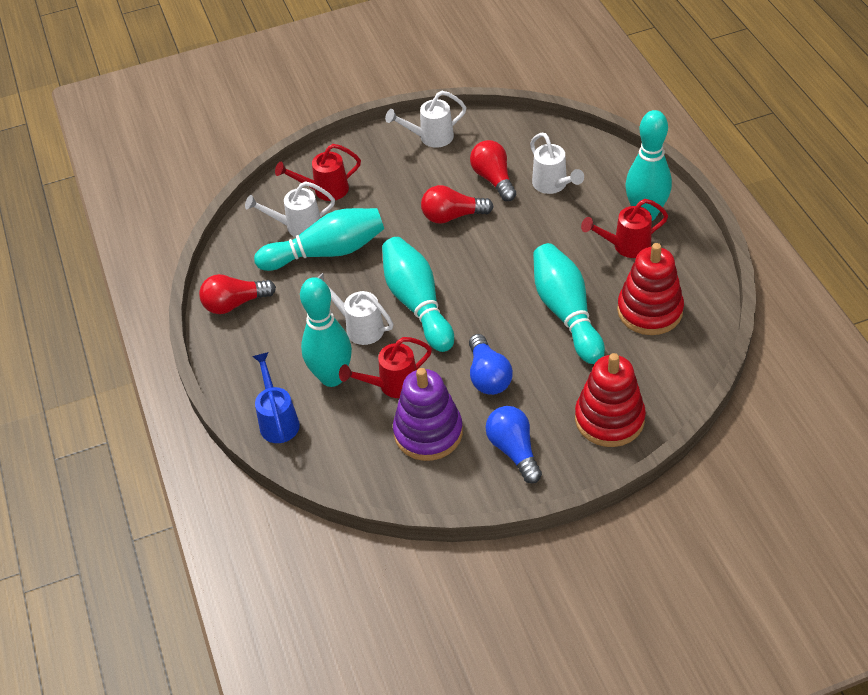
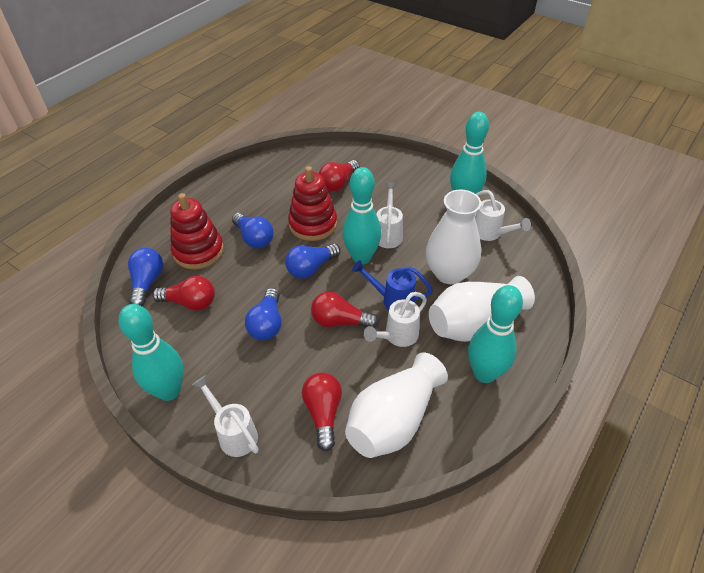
blue light bulb: 2 -> 4
purple stacking toy: 1 -> 0
red light bulb: 3 -> 4
red watering can: 3 -> 0
turquoise bowling pin: 5 -> 4
white vase: 0 -> 3

